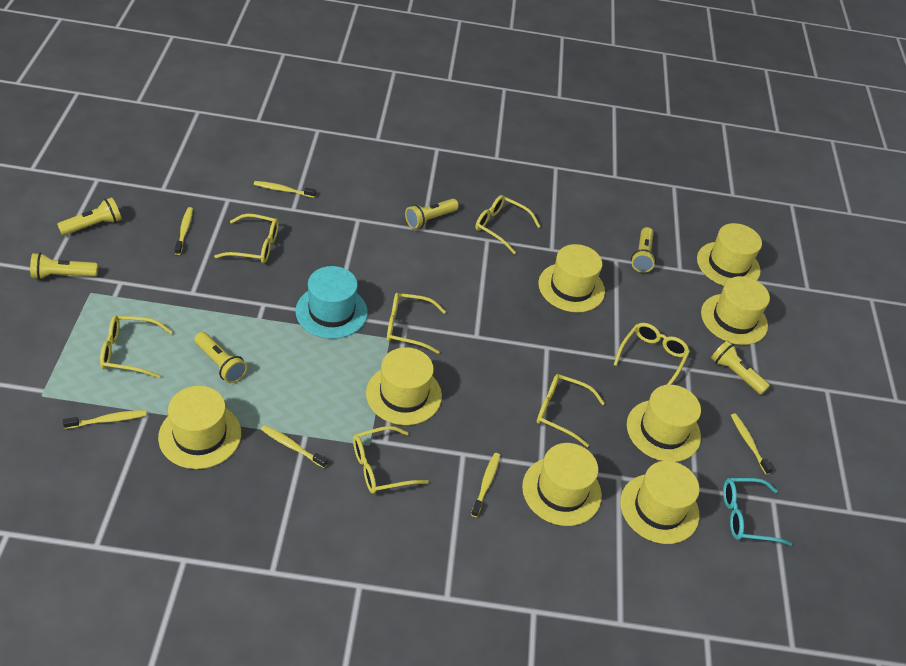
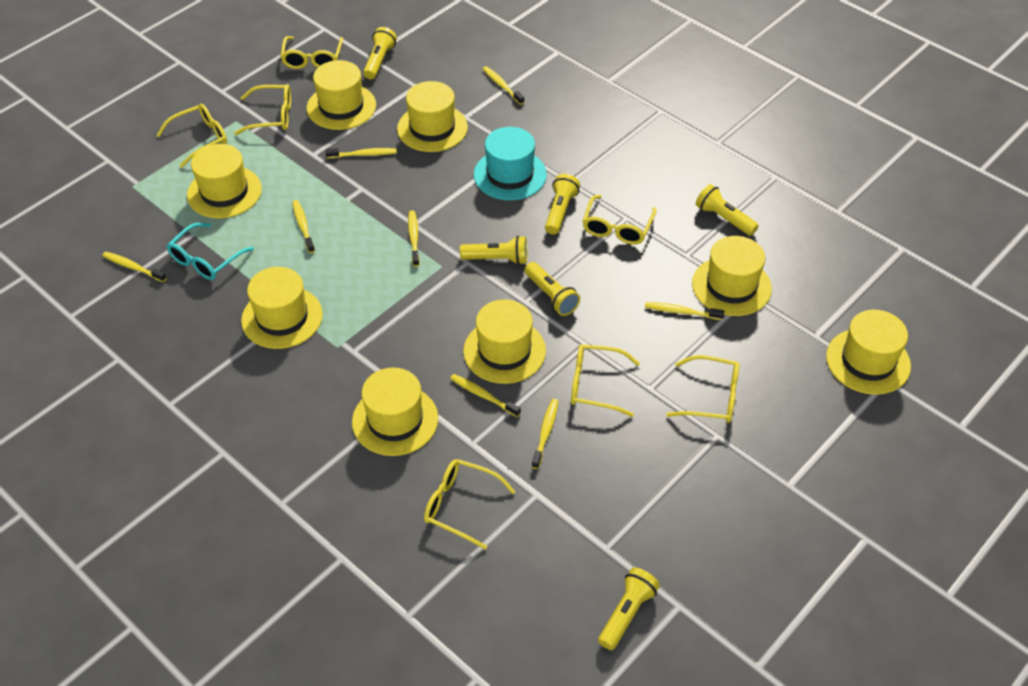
yellow toothbrush: 6 -> 8

